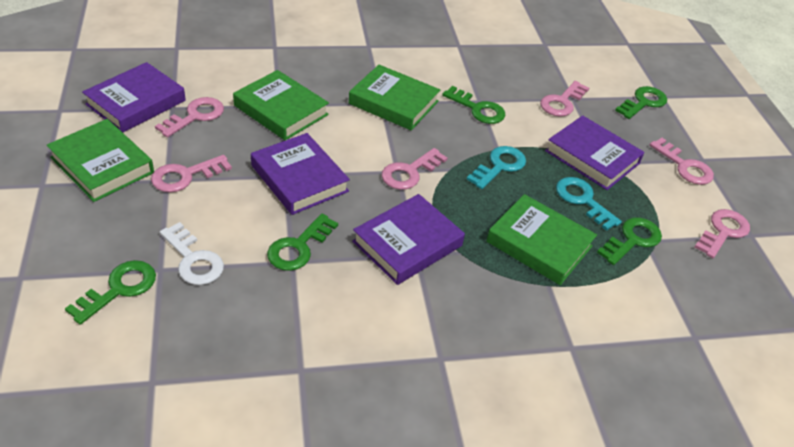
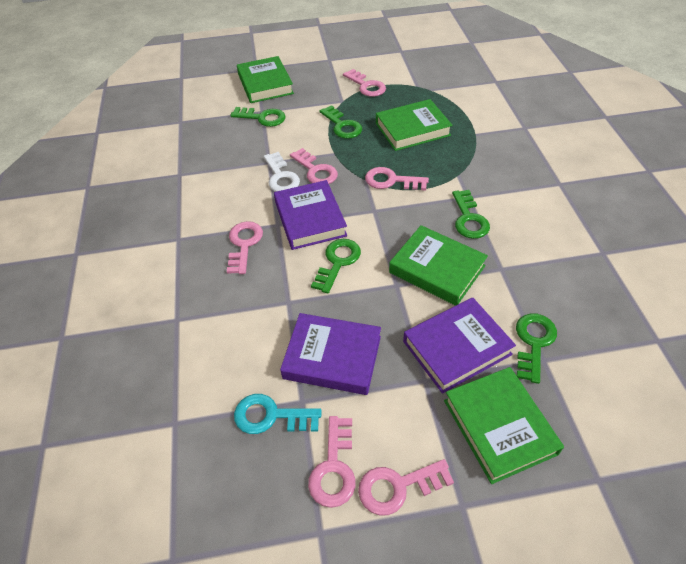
purple book: 4 -> 3
turquoise key: 2 -> 1

